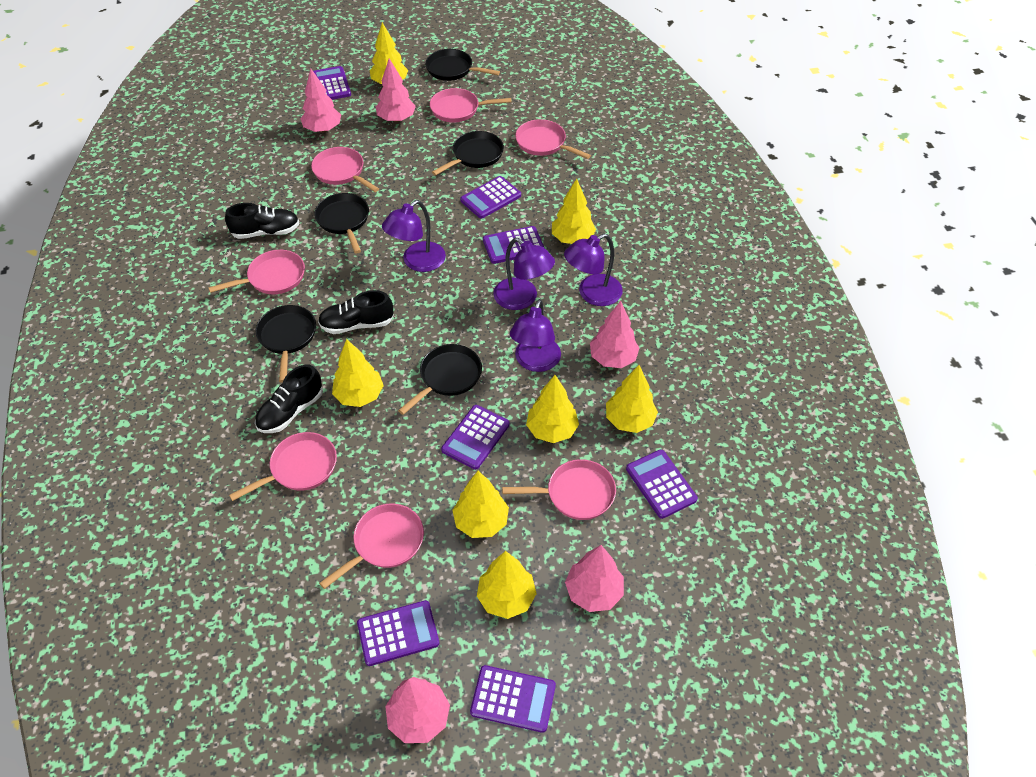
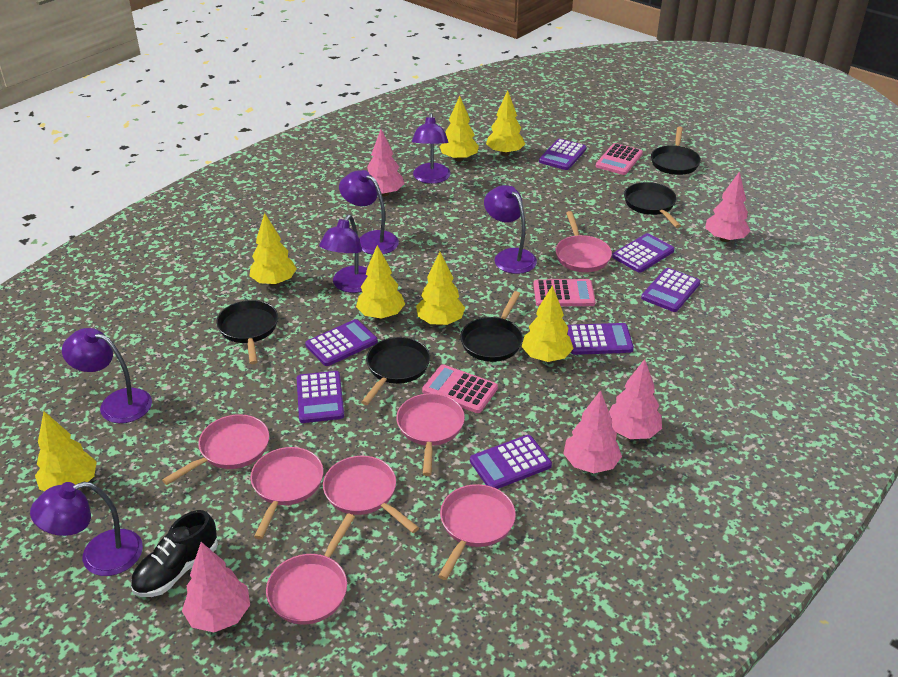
black shoe: 3 -> 1
pink calculator: 0 -> 3
purple lamp: 4 -> 6

